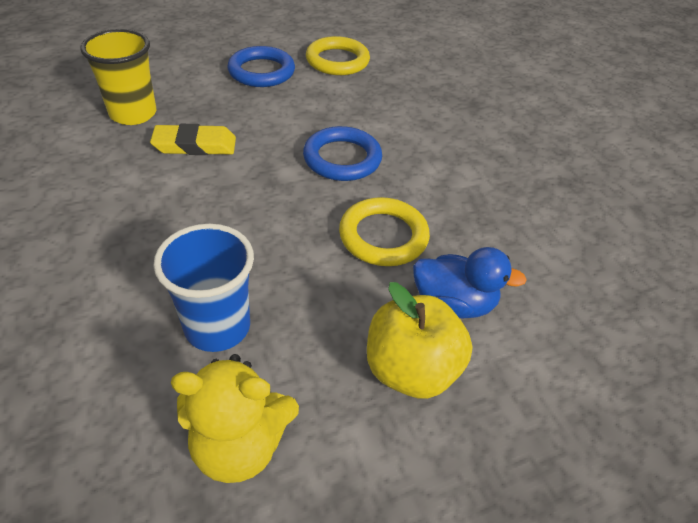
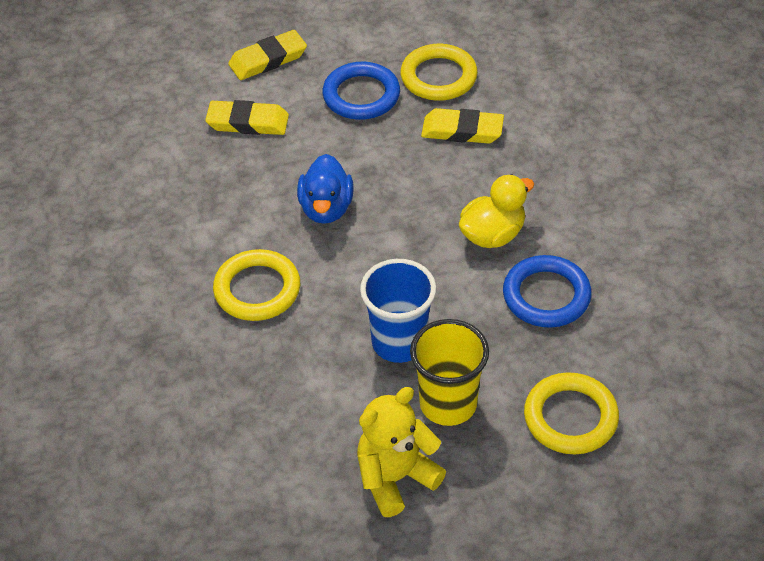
yellow apple: 1 -> 0
yellow duck: 0 -> 1
yellow eraser: 1 -> 3
yellow ring: 2 -> 3

